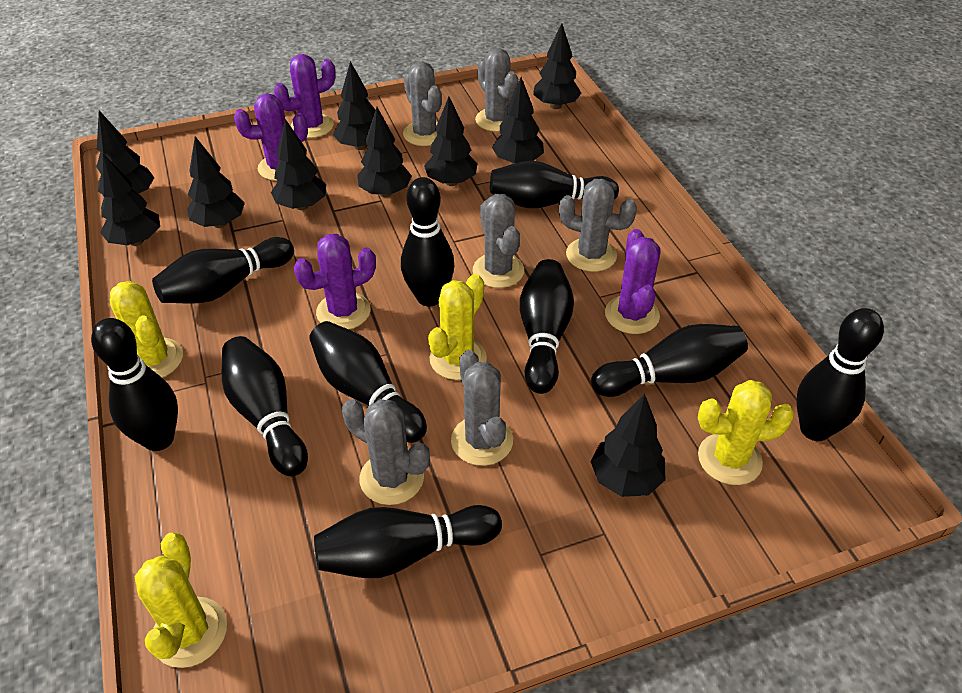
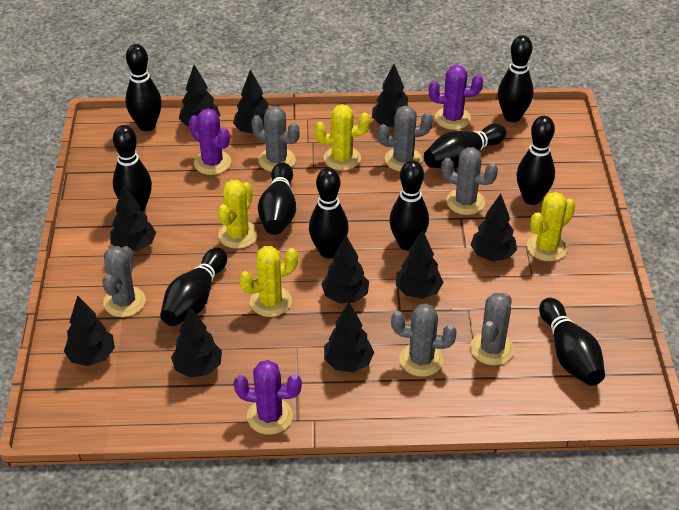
purple cactus: 4 -> 3

